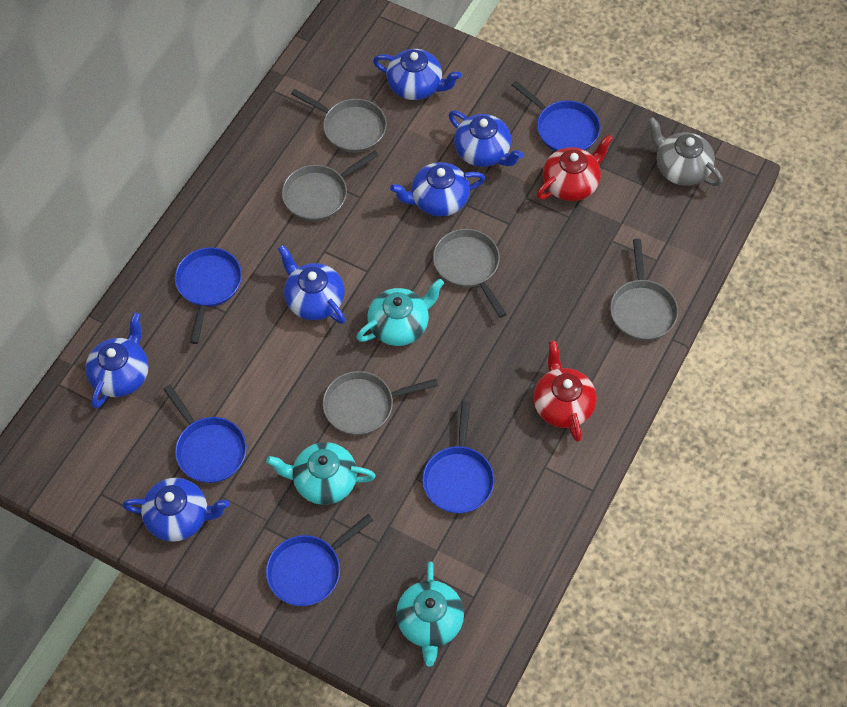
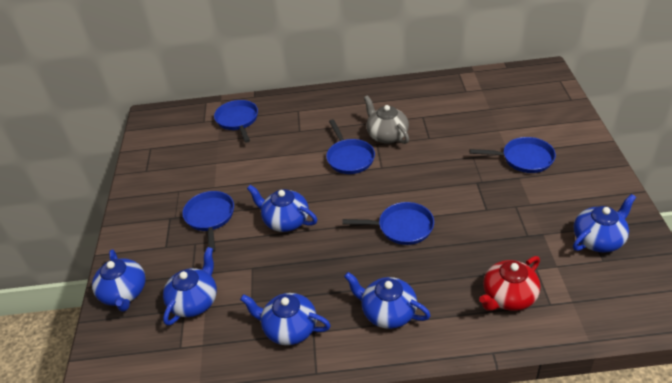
grey pan: 5 -> 0
red teapot: 2 -> 1
turquoise teapot: 3 -> 0

